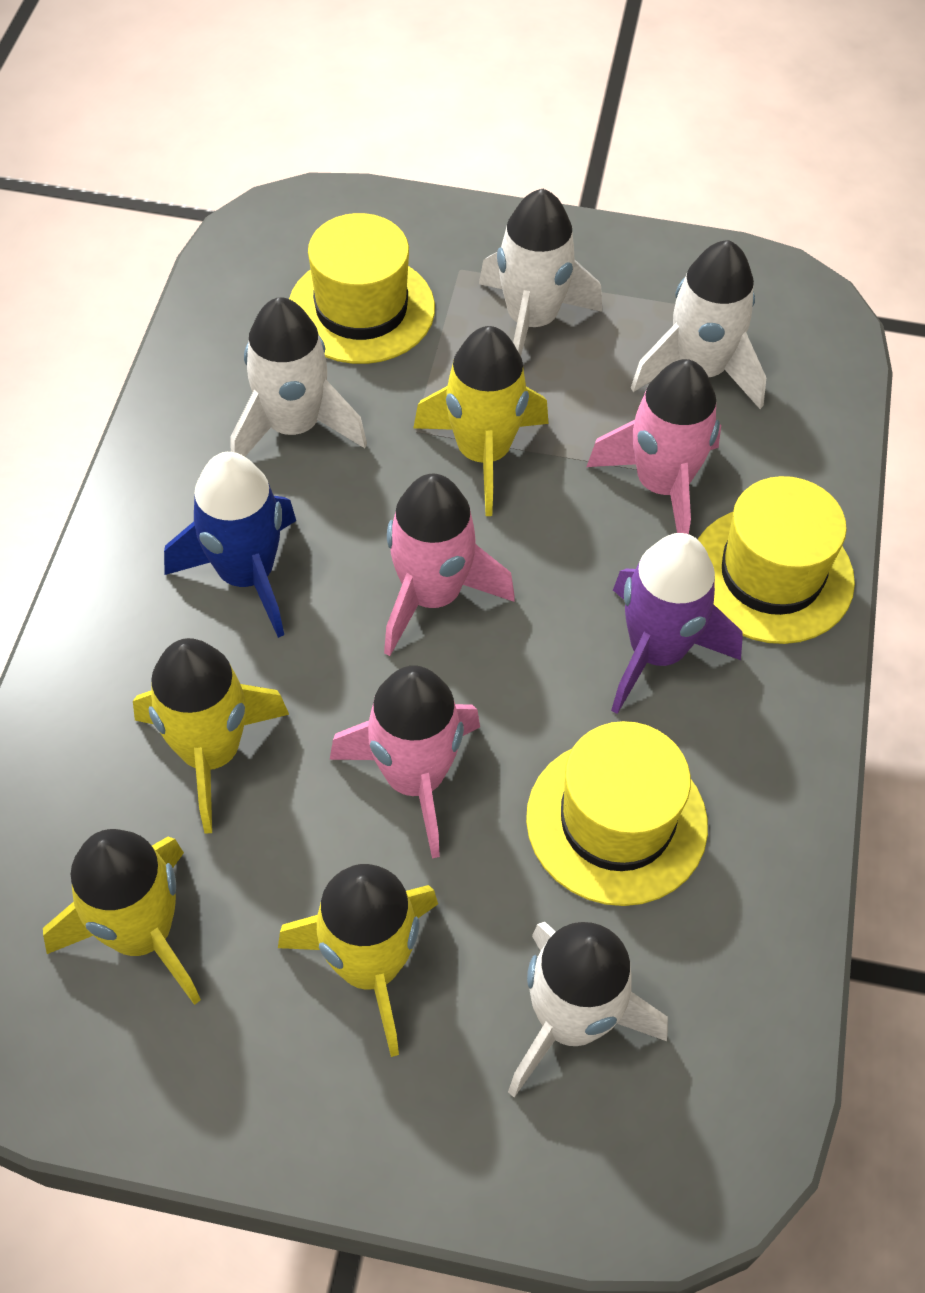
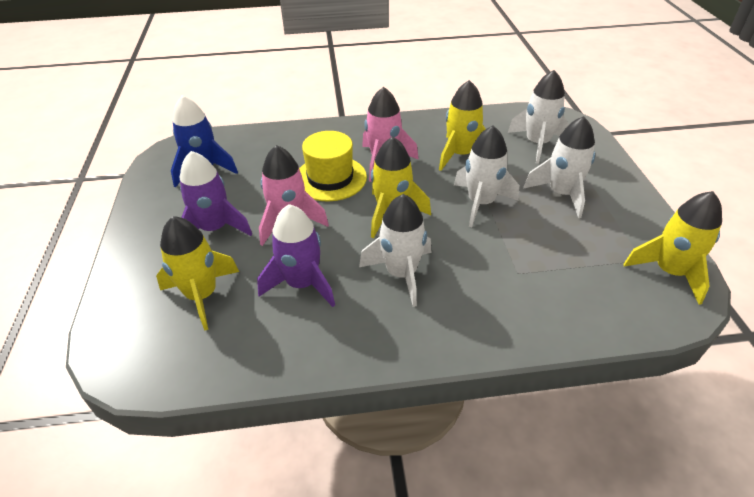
pink rocket: 3 -> 2
purple rocket: 1 -> 2
yellow hat: 3 -> 1

